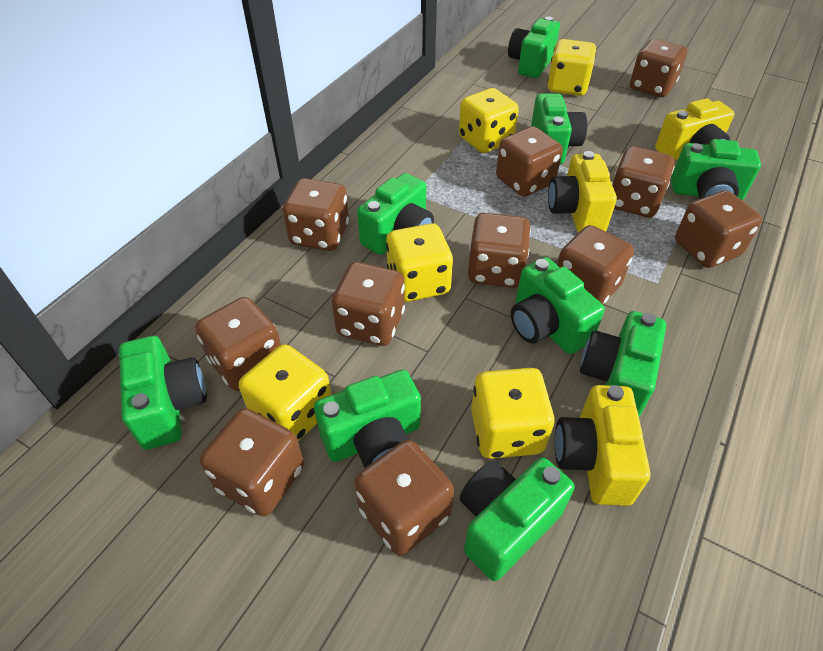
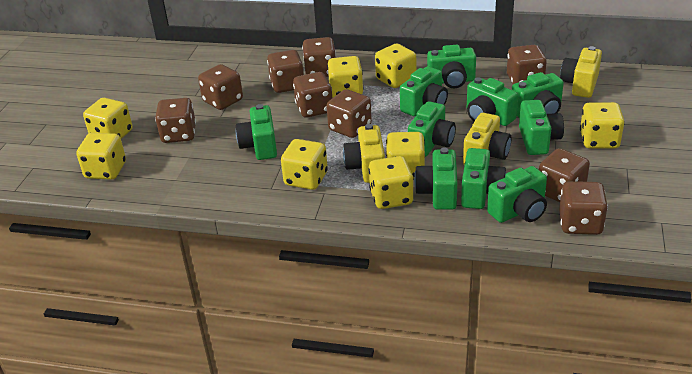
brown dice: 11 -> 9
green camera: 9 -> 10
yellow dice: 5 -> 8

